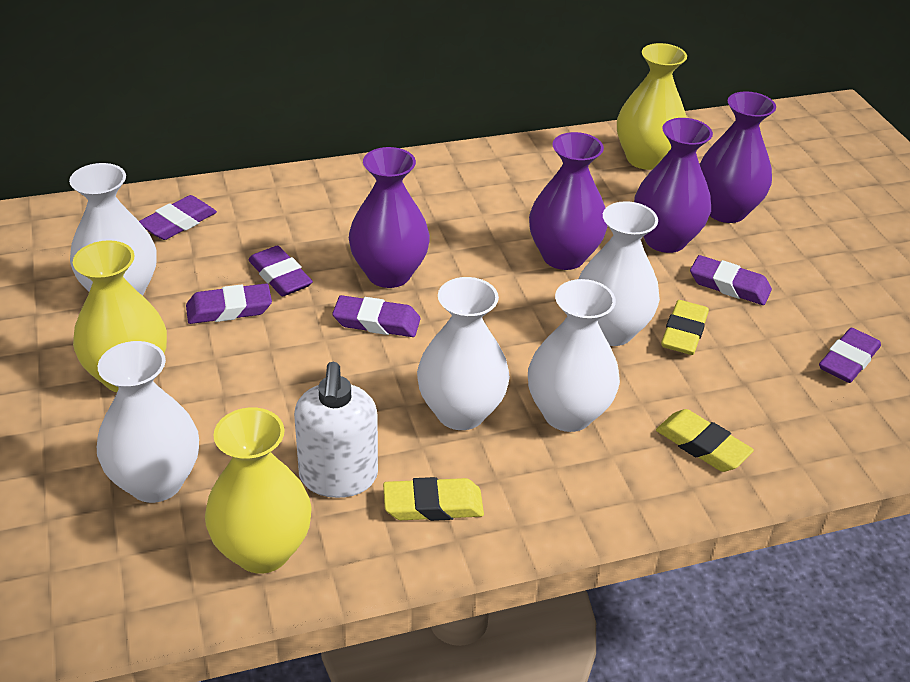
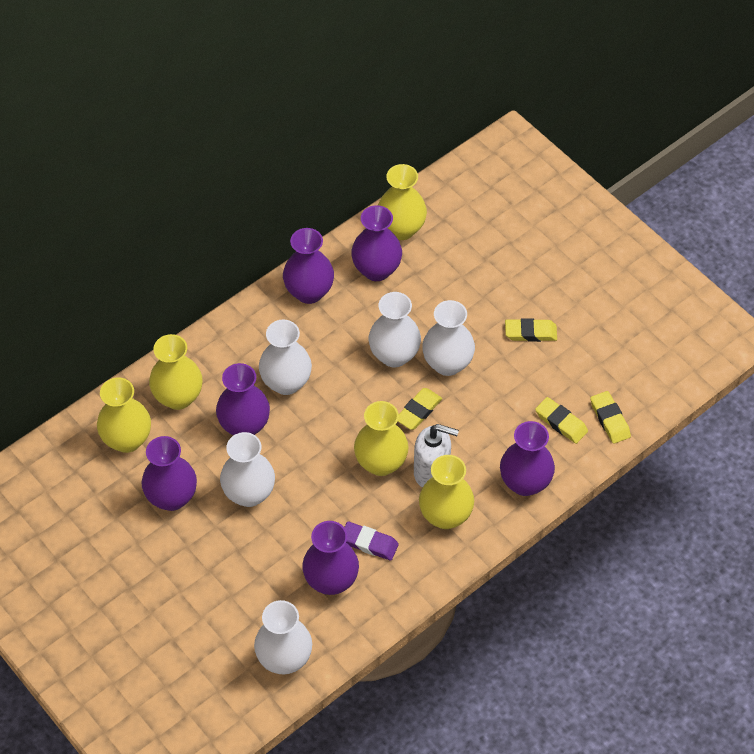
purple eraser: 6 -> 1
purple vase: 4 -> 6
yellow eraser: 3 -> 4
yellow vase: 3 -> 5

